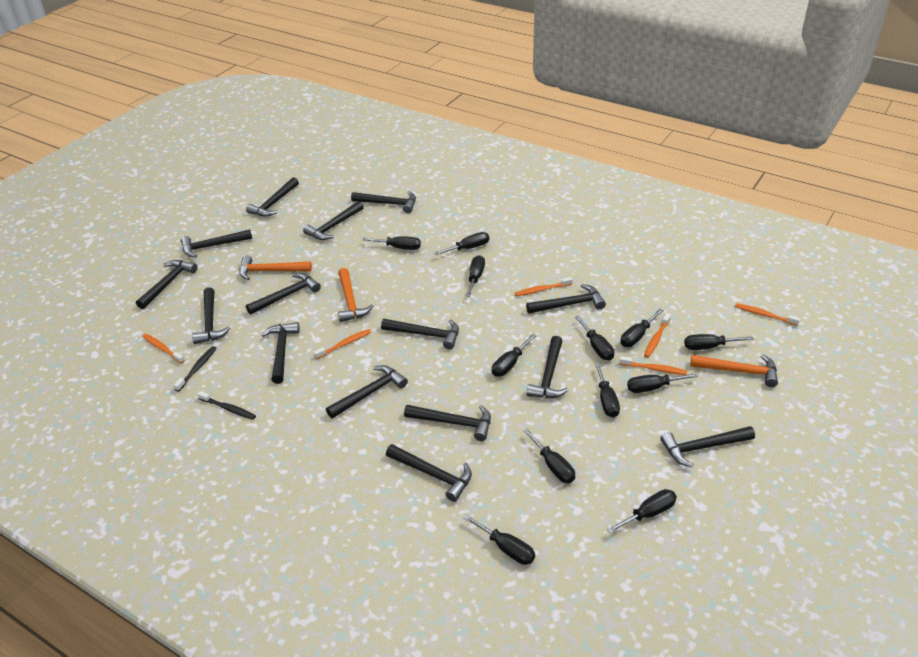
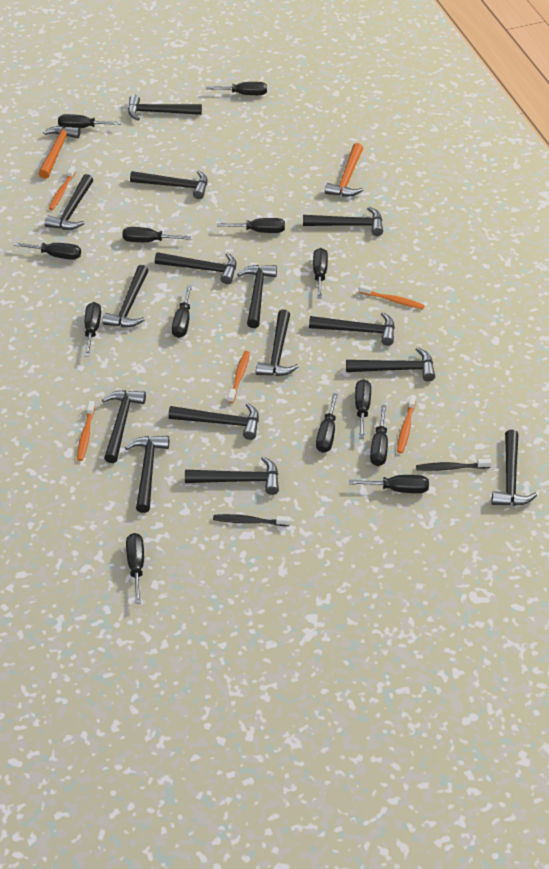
black screwdriver: 12 -> 13
orange hammer: 3 -> 2
orange toothbrush: 6 -> 5

